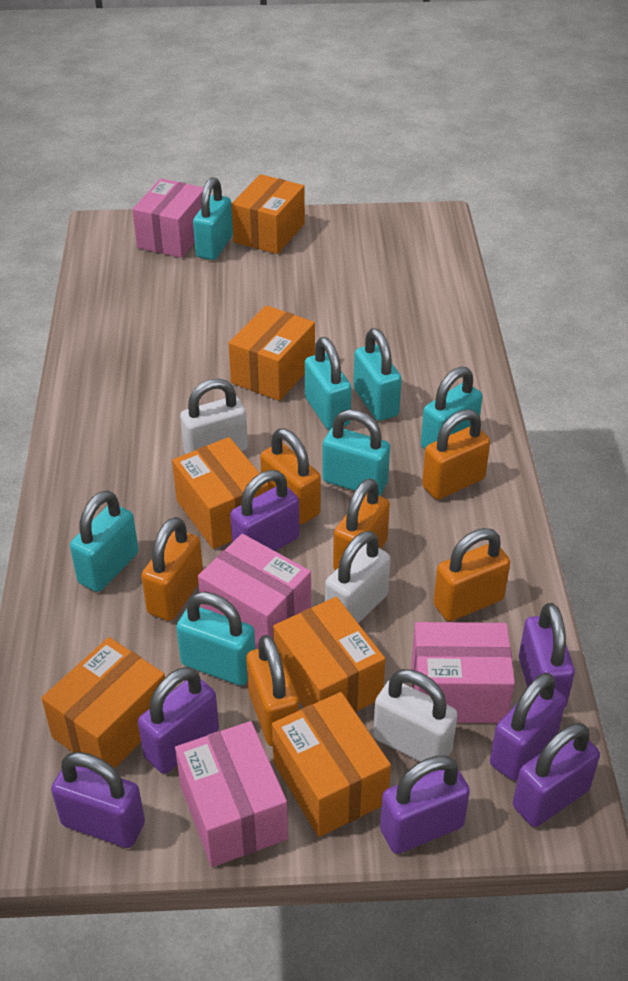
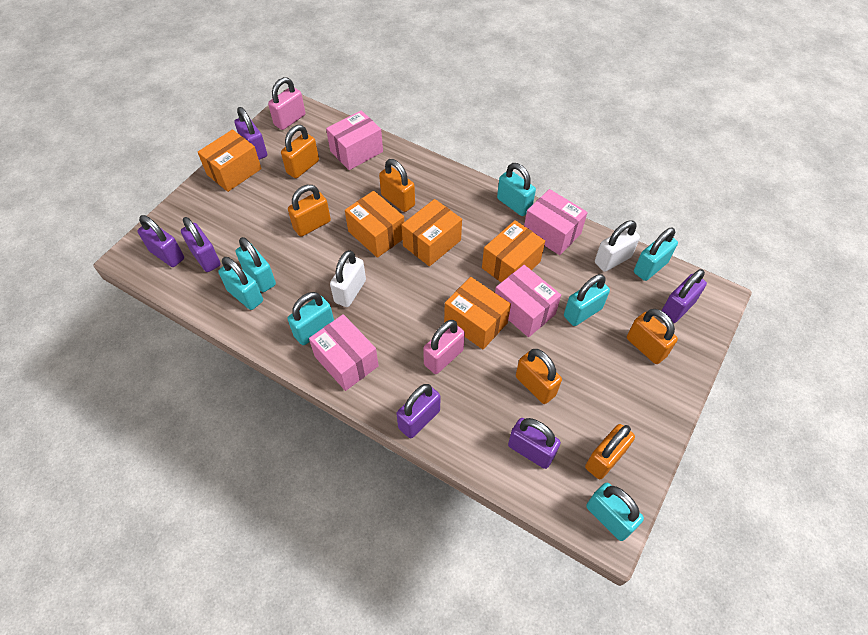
orange box: 6 -> 5
pink padlock: 0 -> 2
purple padlock: 7 -> 6
white padlock: 3 -> 2

